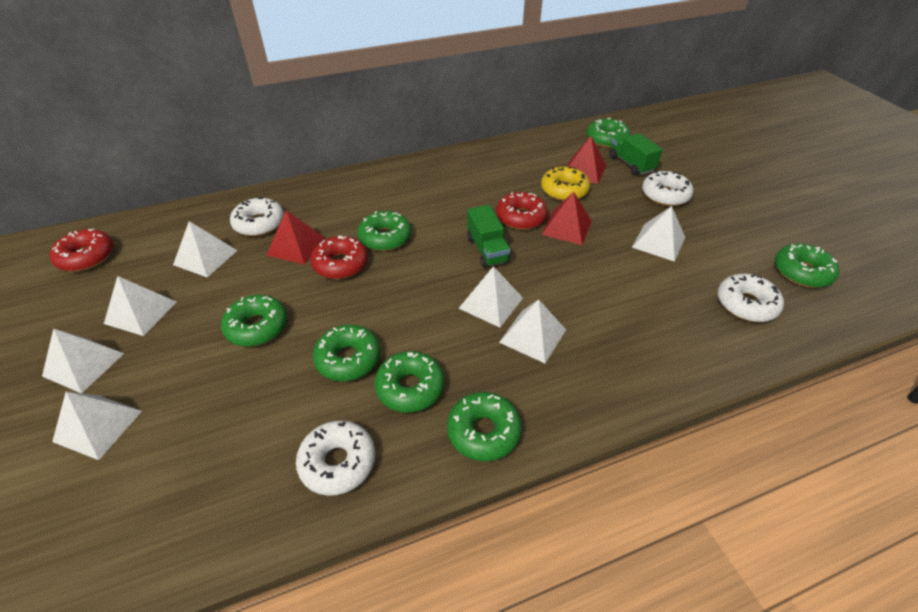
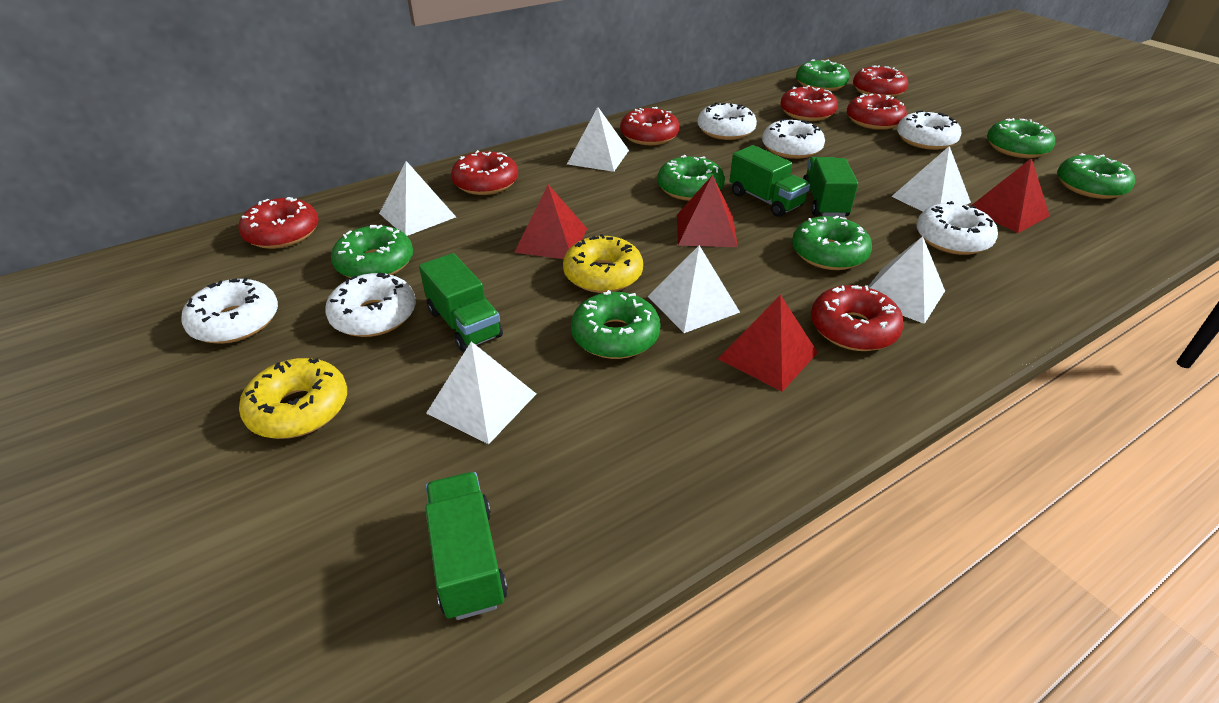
green truck: 2 -> 4
red donut: 3 -> 7
red pyramid: 3 -> 4
white donut: 4 -> 6
white pyramid: 7 -> 6
yellow donut: 1 -> 2

